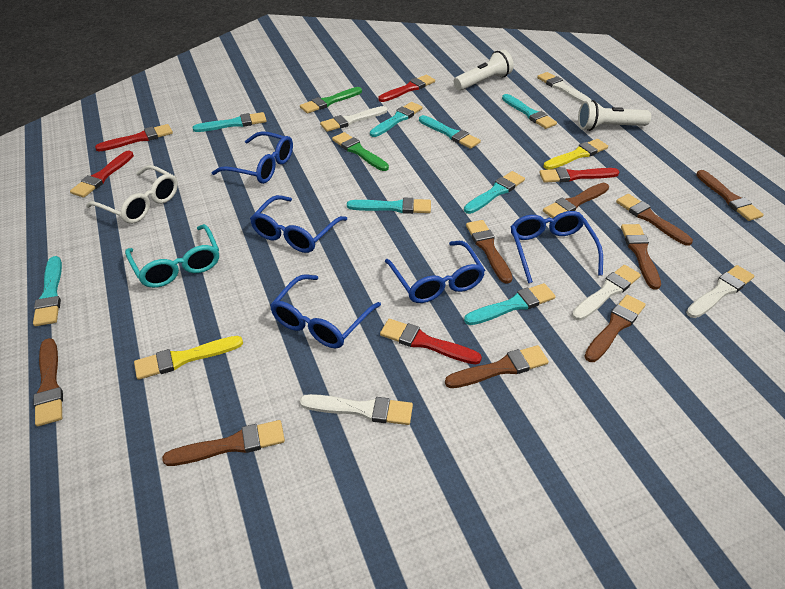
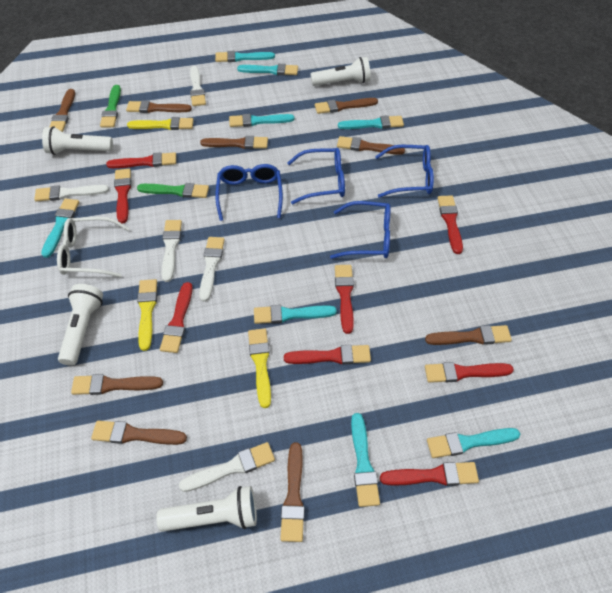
blue glasses: 5 -> 4
red brush: 5 -> 8
turquoise glasses: 1 -> 0
white flashlight: 2 -> 4
yellow brush: 2 -> 3

